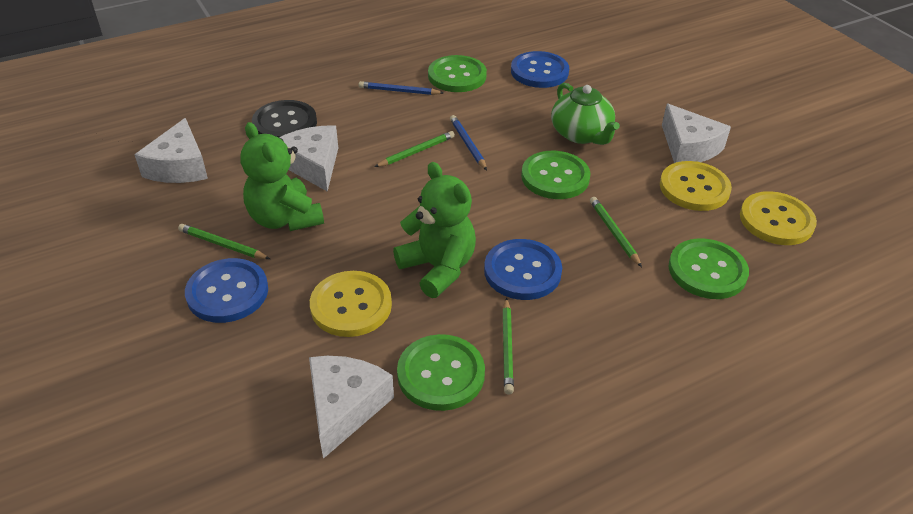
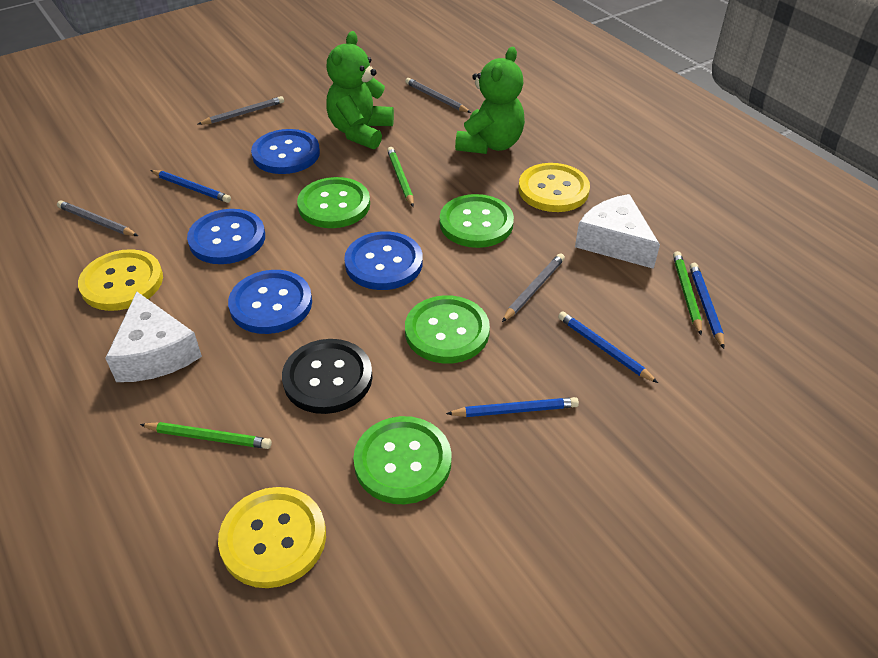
blue button: 3 -> 4
blue pencil: 2 -> 4
green pencil: 4 -> 3
green teapot: 1 -> 0
grey pencil: 0 -> 4
white cheese: 4 -> 2

